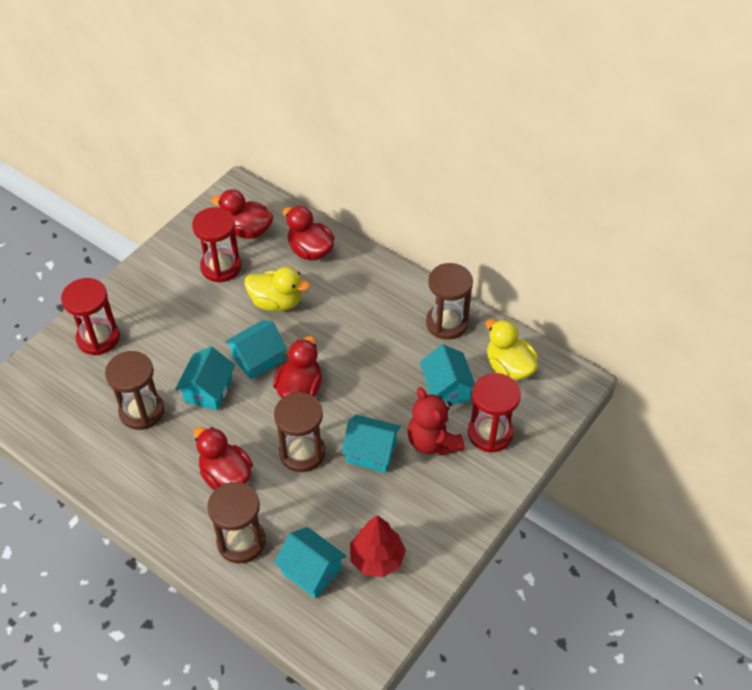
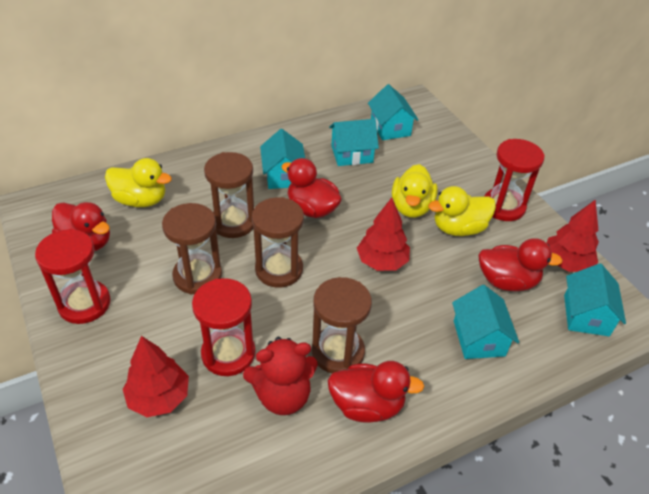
red tree: 1 -> 3
yellow duck: 2 -> 3

